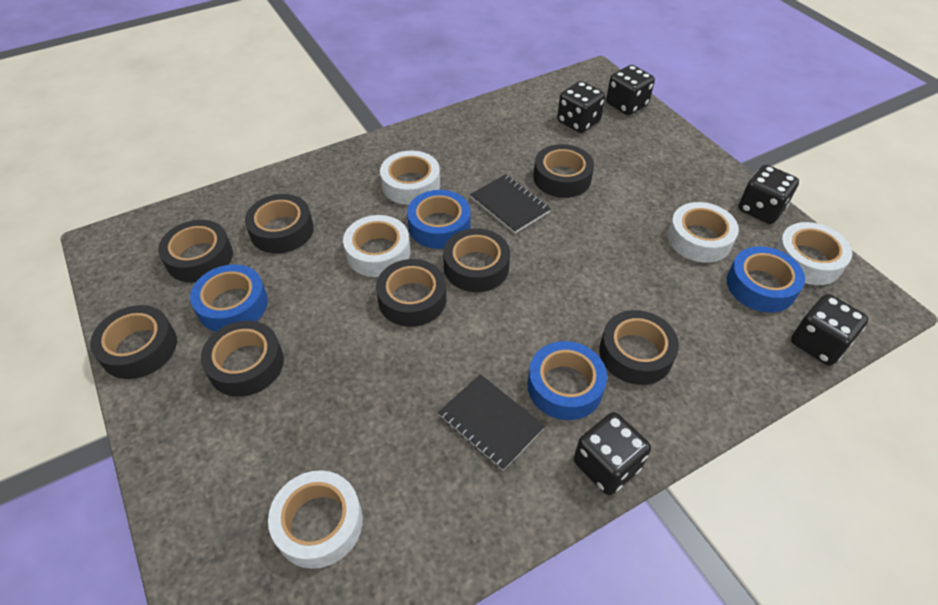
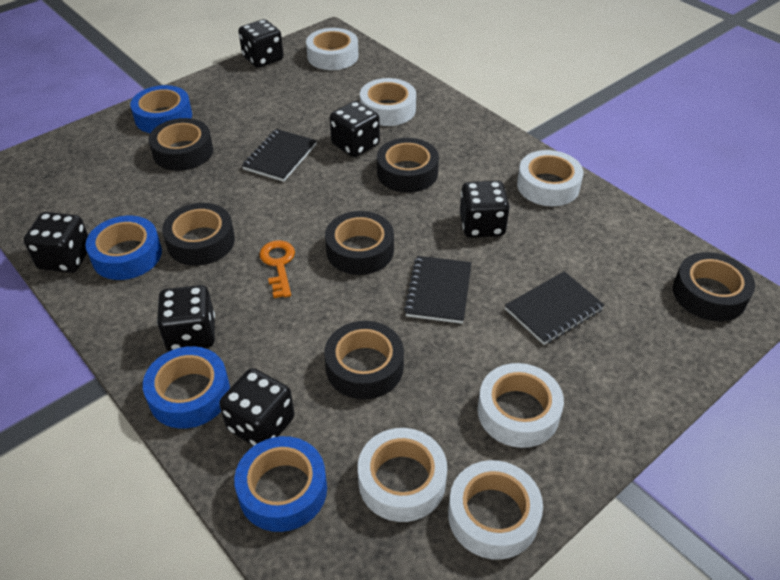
black dice: 5 -> 6
black notebook: 2 -> 3
black tape: 8 -> 6
orange key: 0 -> 1
white tape: 5 -> 6

